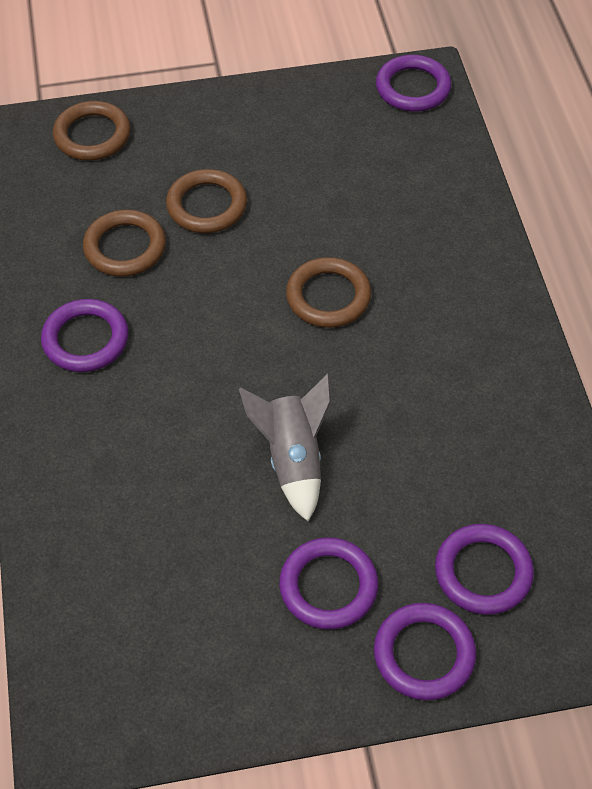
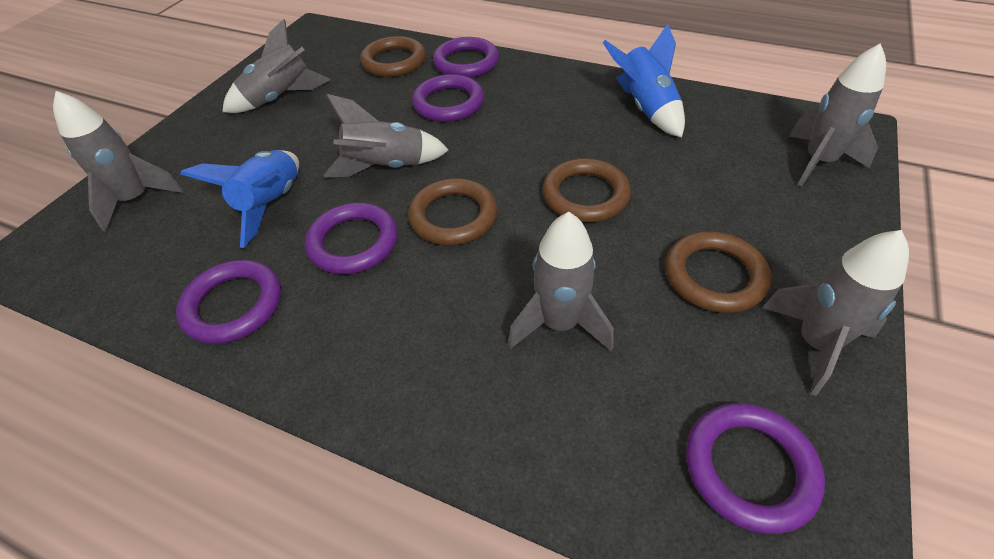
blue rocket: 0 -> 2
grey rocket: 1 -> 6

